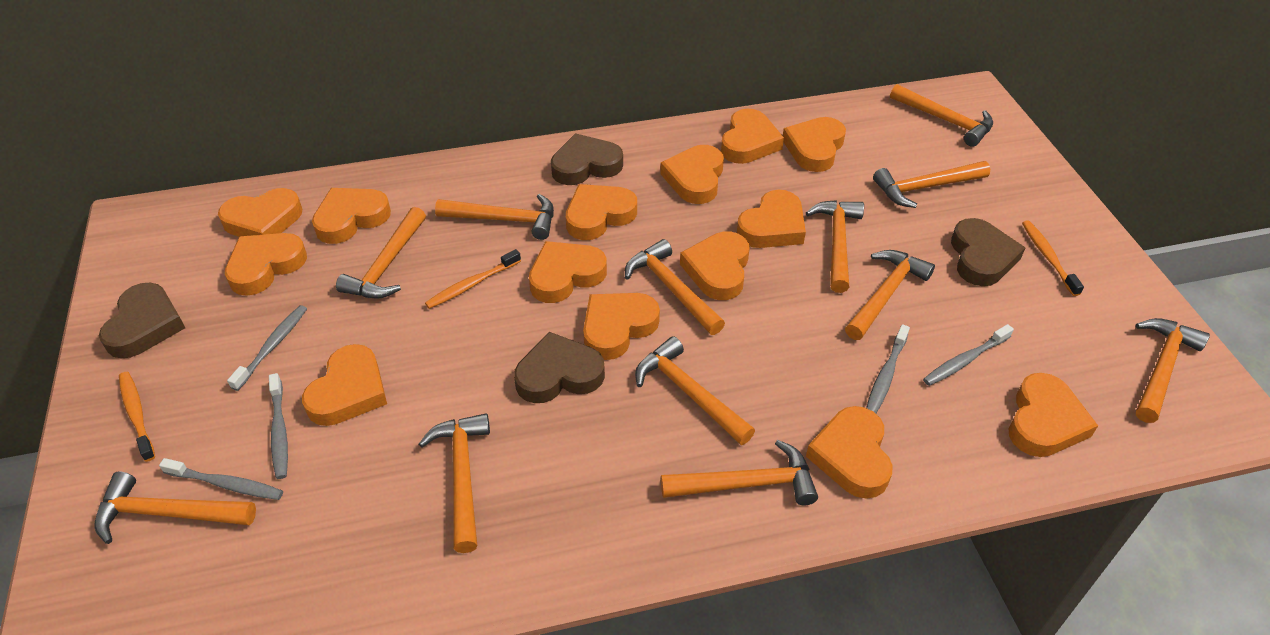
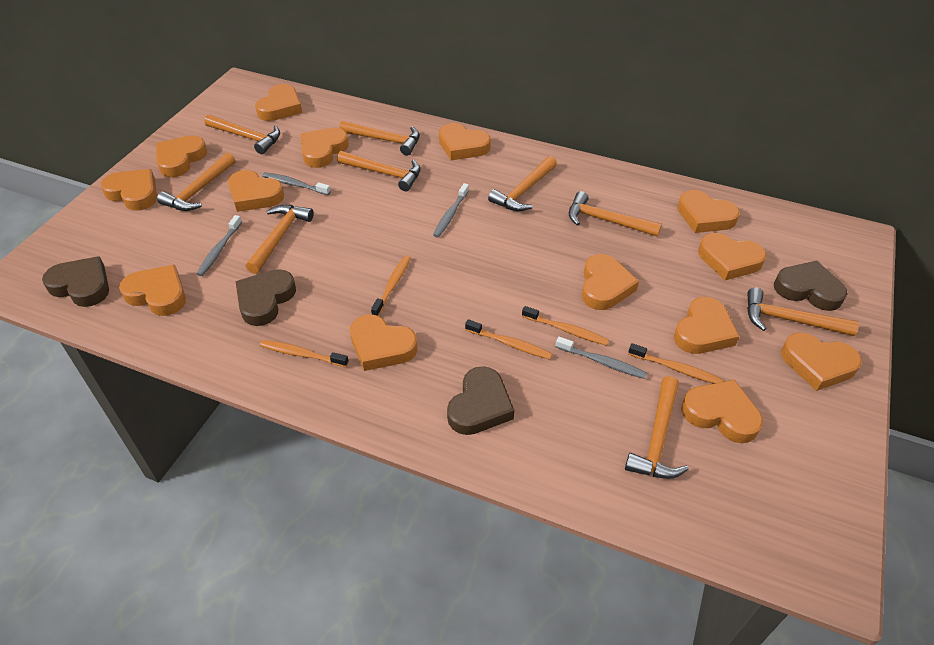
grey toothbrush: 5 -> 4
orange hammer: 12 -> 9
orange toothbrush: 3 -> 5

